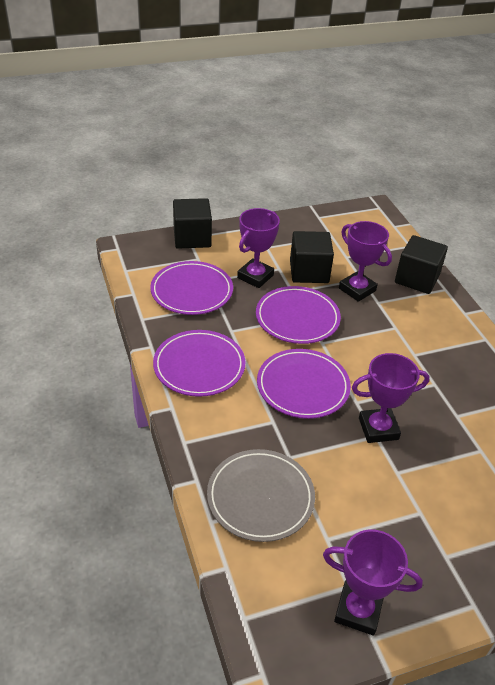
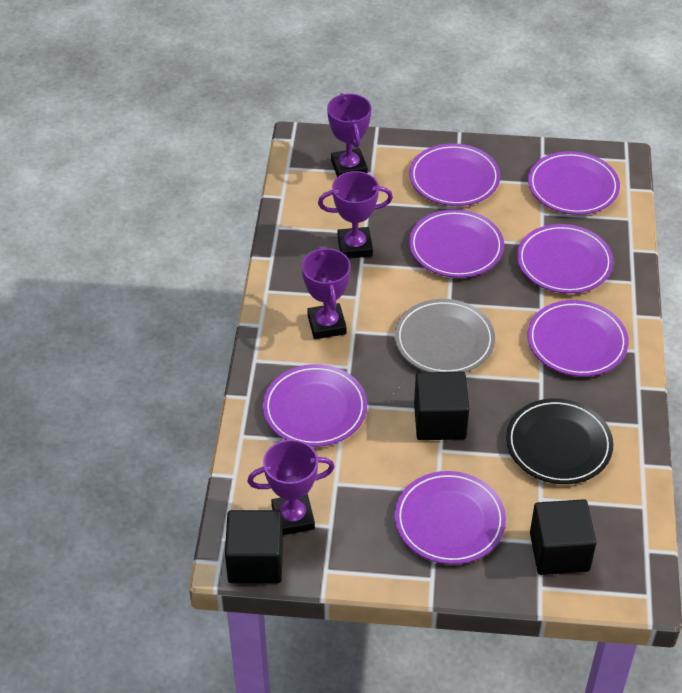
black plate: 0 -> 1
purple plate: 4 -> 7

